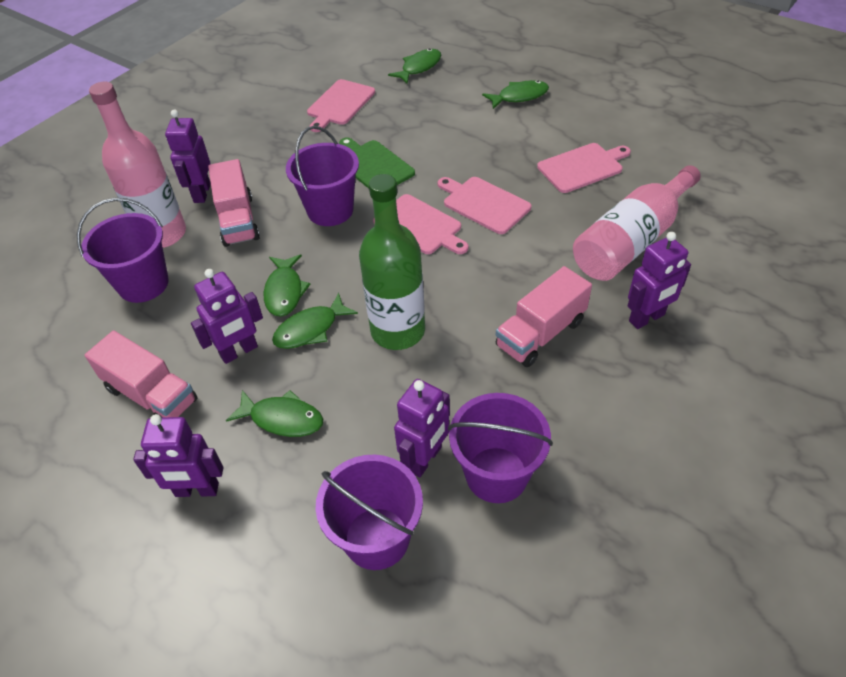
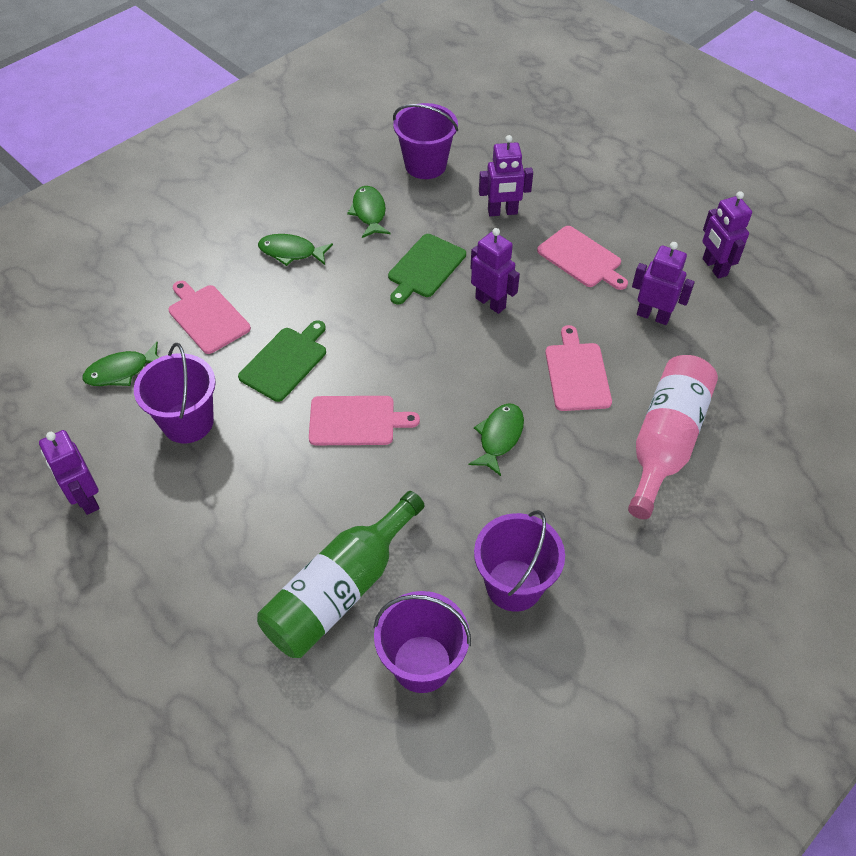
green cutting board: 1 -> 2
green fish: 5 -> 4
pink bottle: 2 -> 1
pink truck: 3 -> 0

